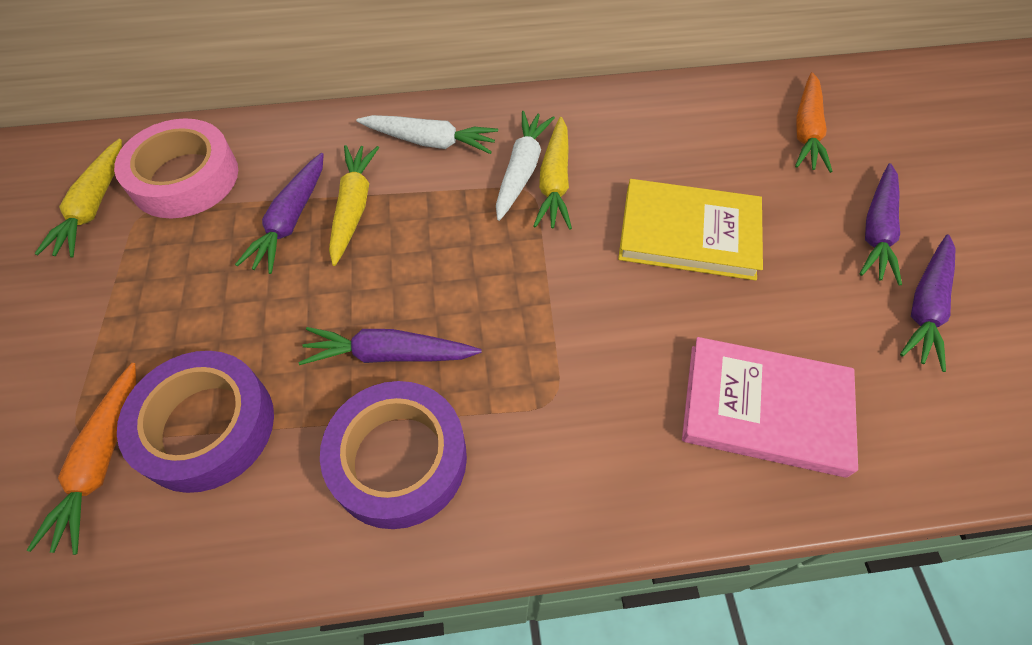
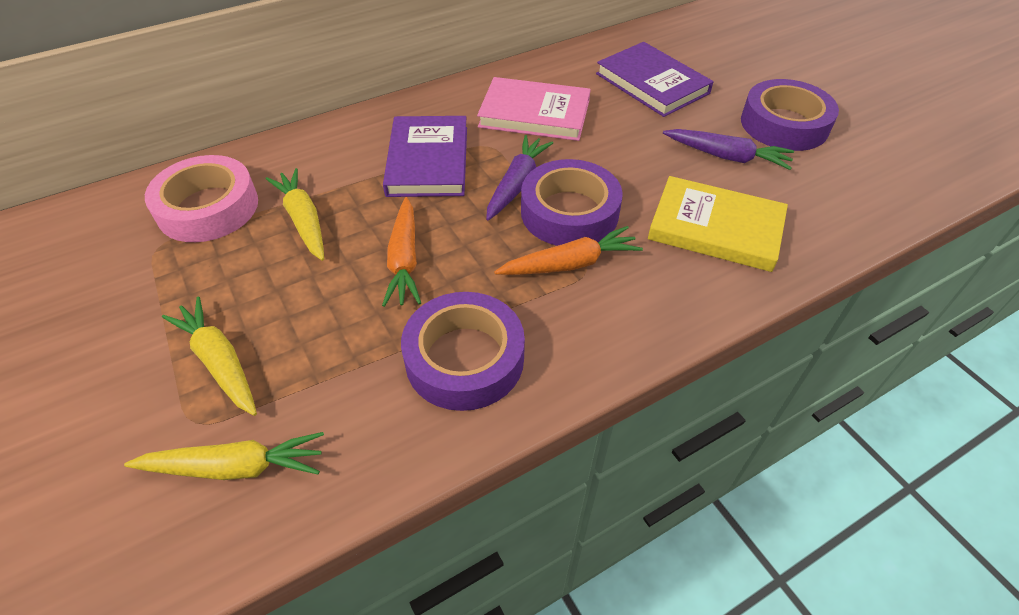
purple book: 0 -> 2
purple carrot: 4 -> 2
purple tape: 2 -> 3
white carrot: 2 -> 0

